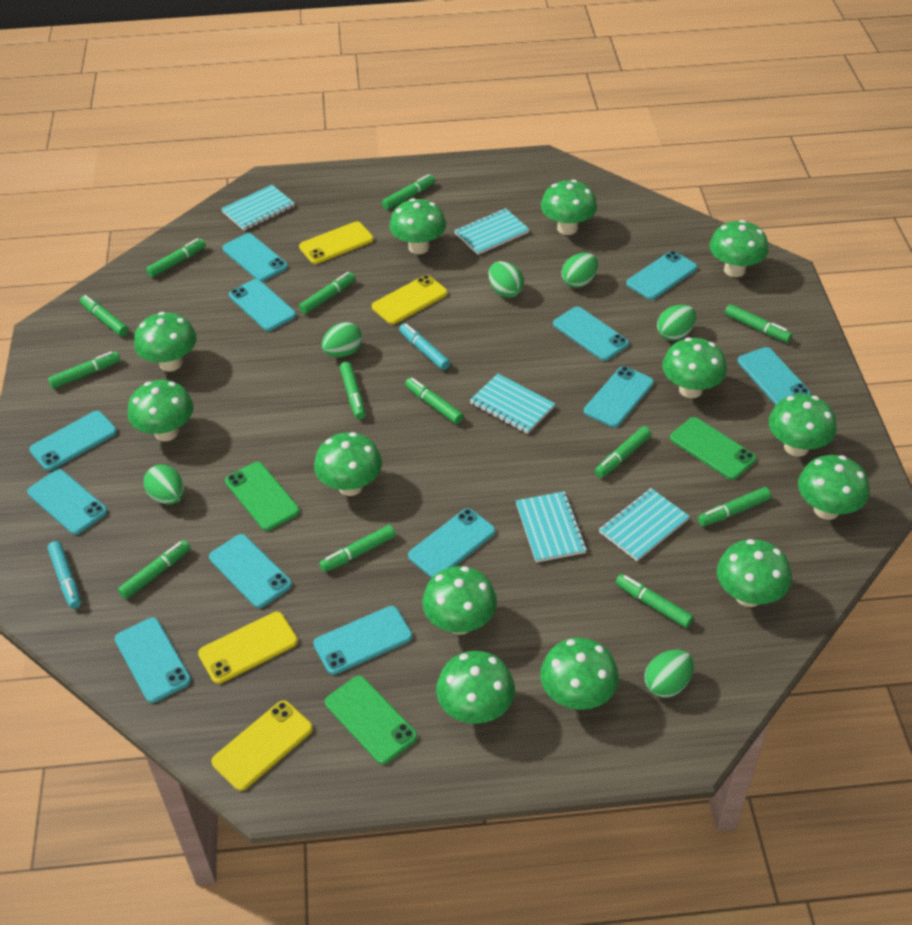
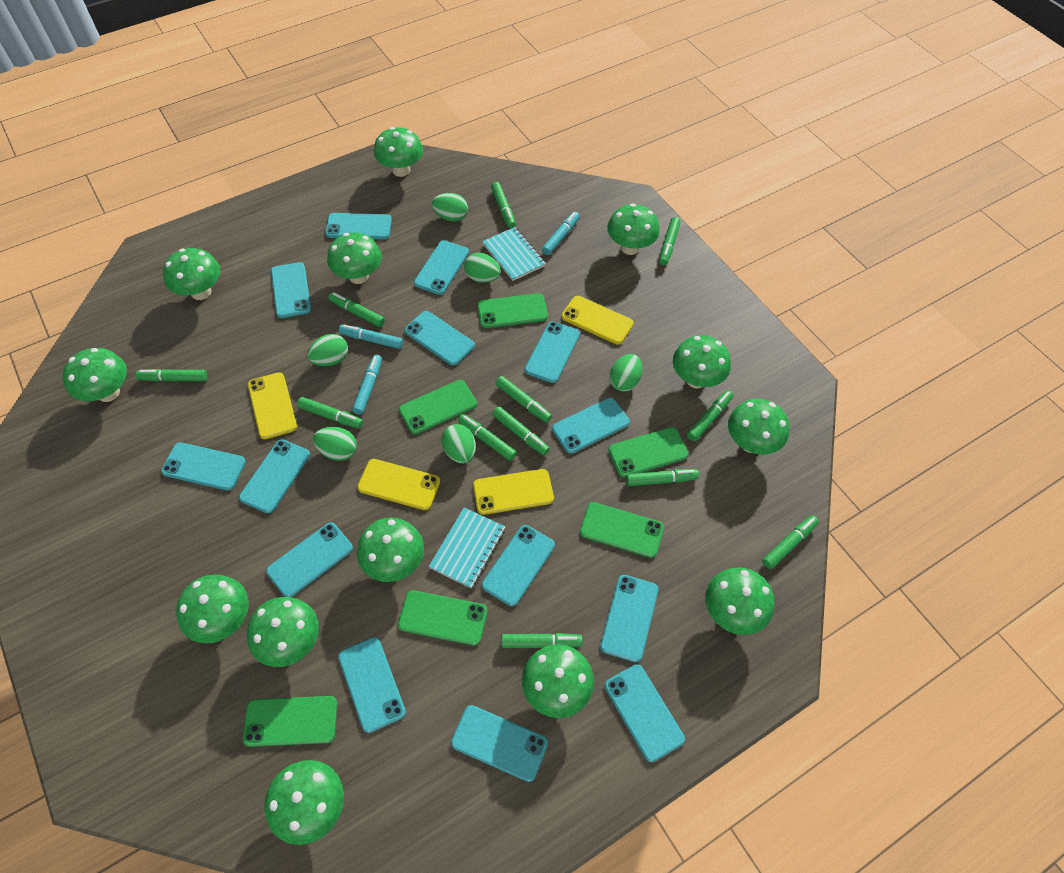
green marker: 13 -> 12
green phone: 3 -> 6
turquoise marker: 2 -> 3
turquoise notebook: 5 -> 2
turquoise phone: 12 -> 14

